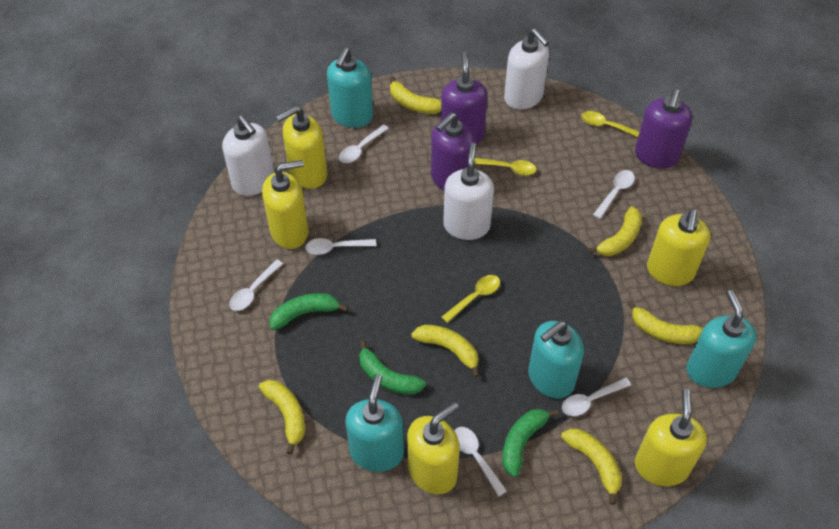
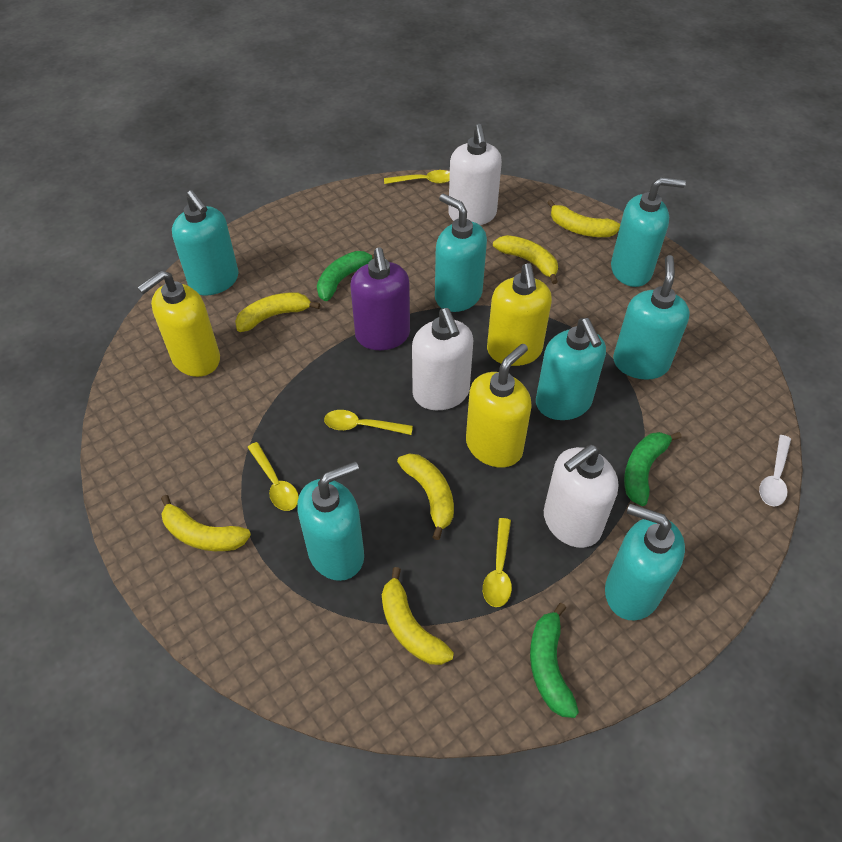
purple soap dispenser: 3 -> 1
turquoise soap dispenser: 4 -> 7
white spoon: 6 -> 1
yellow soap dispenser: 5 -> 3
yellow spoon: 3 -> 4

